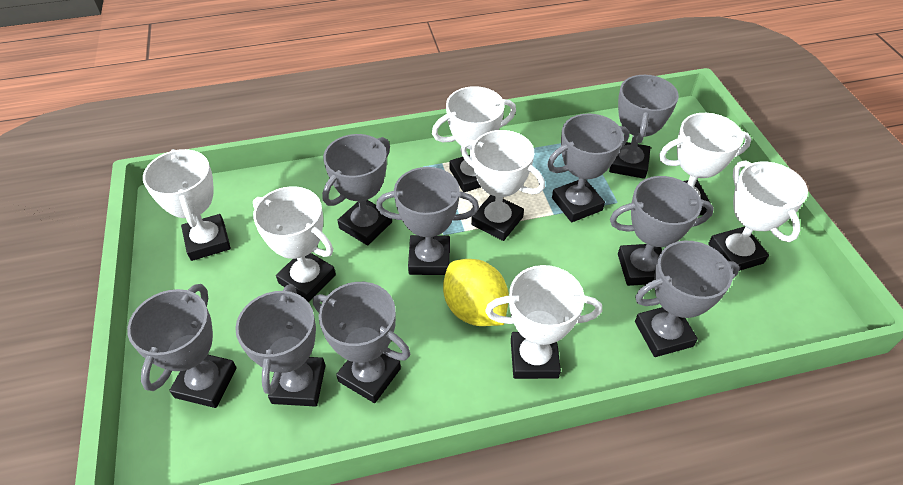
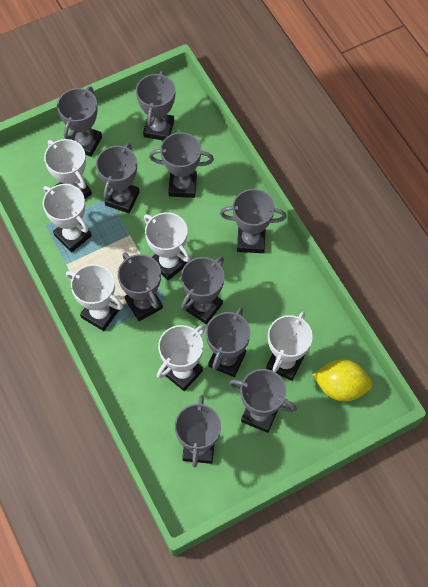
grey trophy: 9 -> 10
white trophy: 7 -> 6

